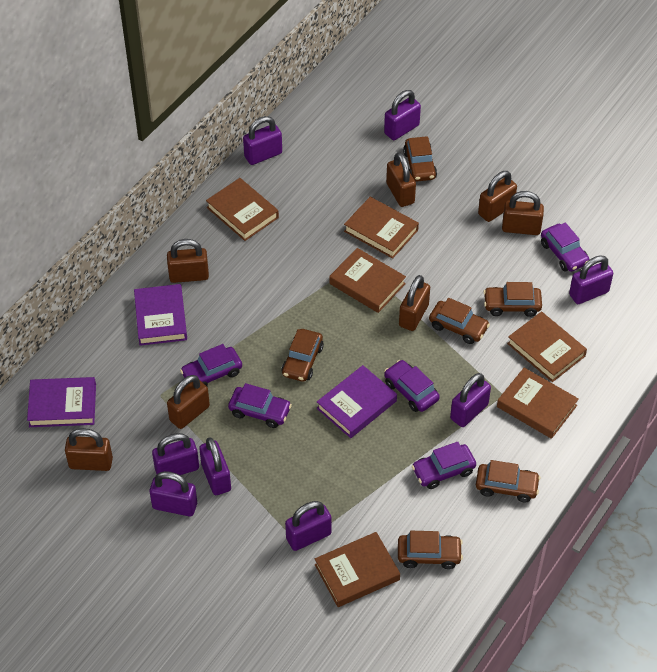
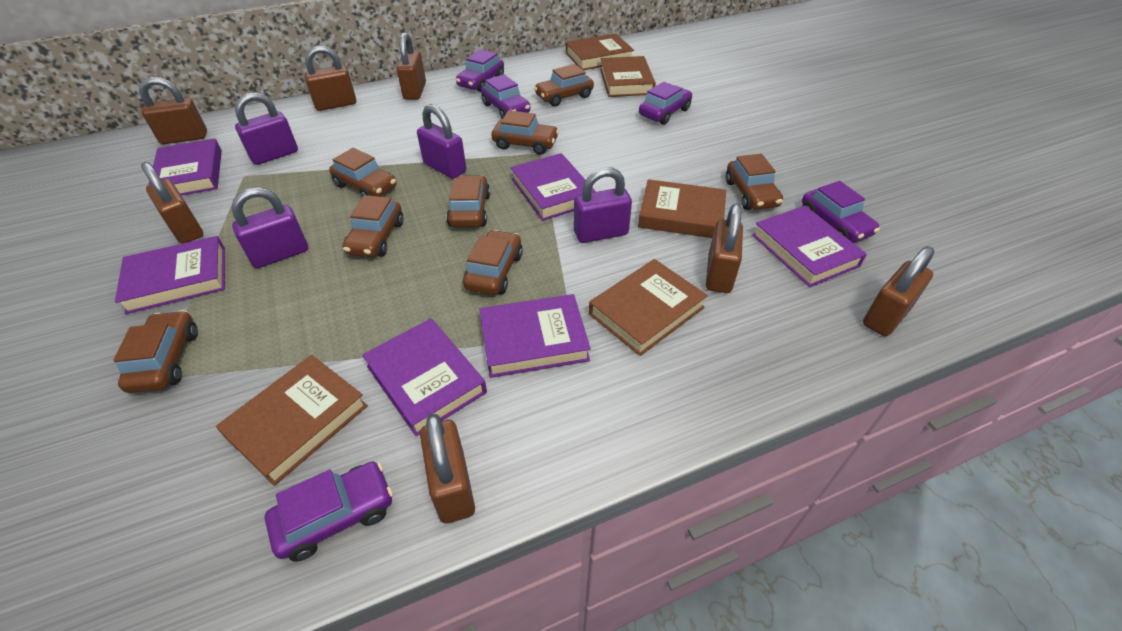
brown book: 6 -> 5
brown car: 6 -> 8
purple book: 3 -> 6
purple padlock: 8 -> 4

